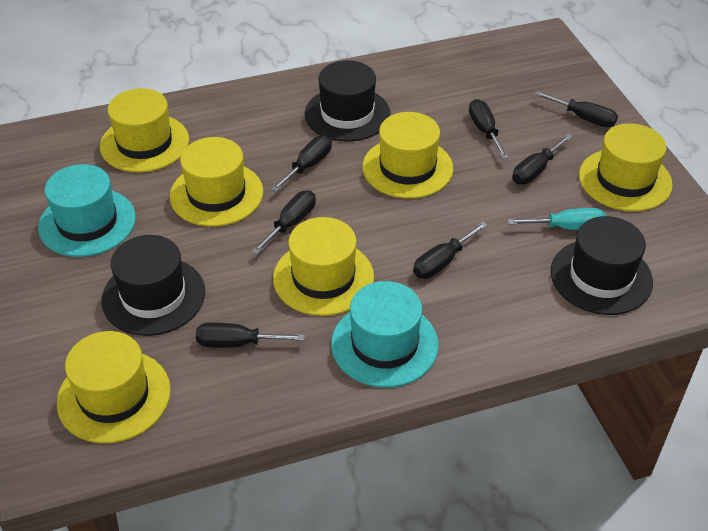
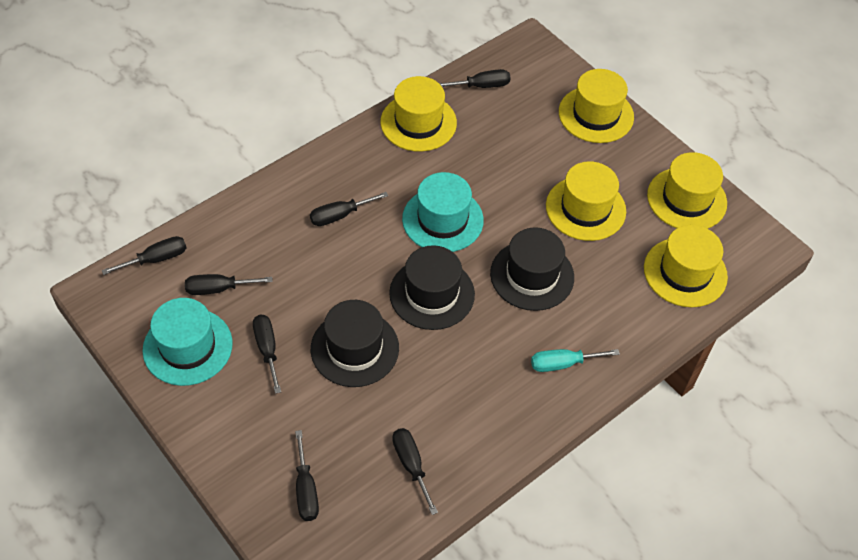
yellow hat: 6 -> 5

